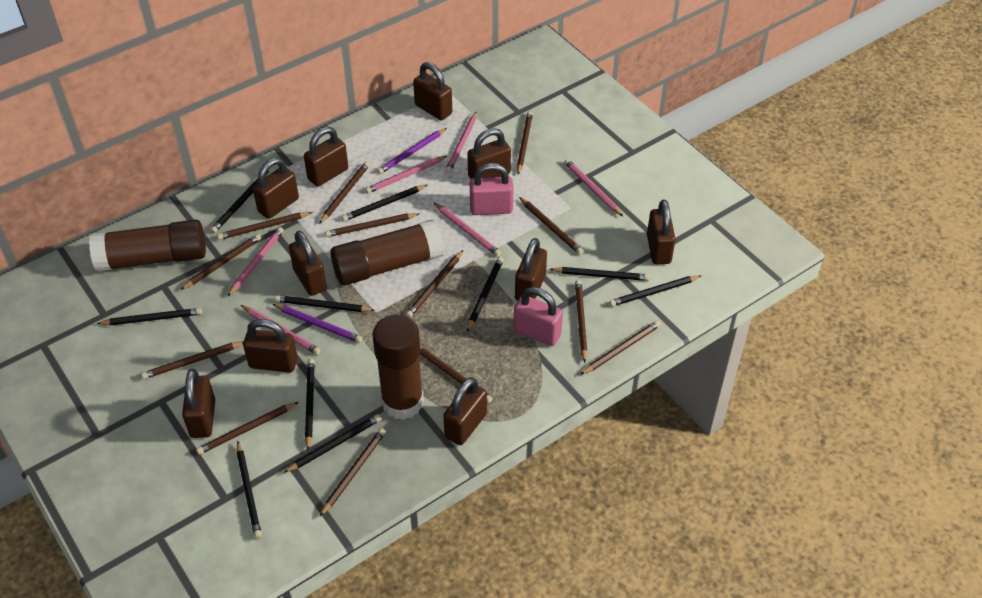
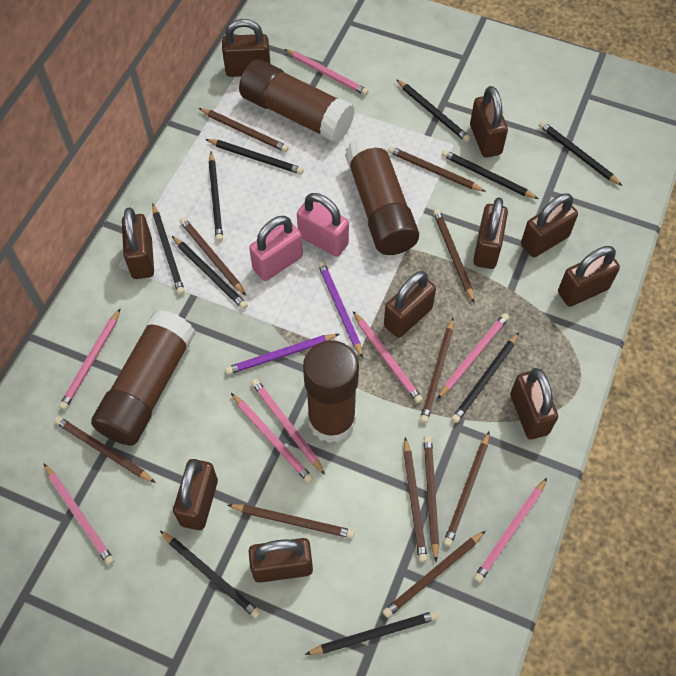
brown glue stick: 3 -> 4
brown pencil: 13 -> 11
pink pencil: 6 -> 8

